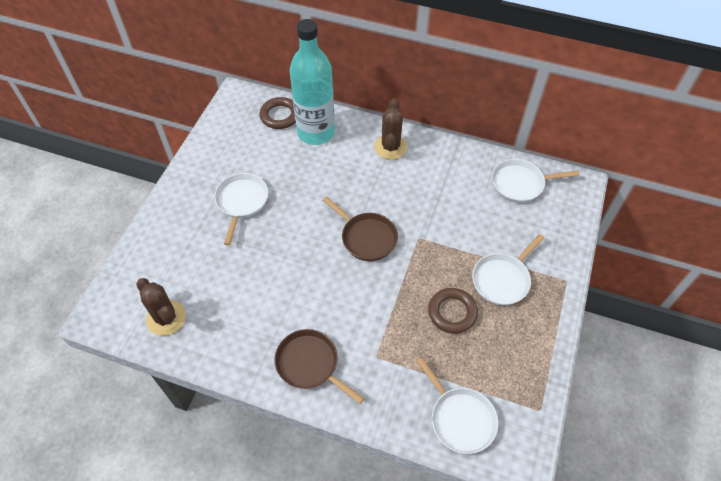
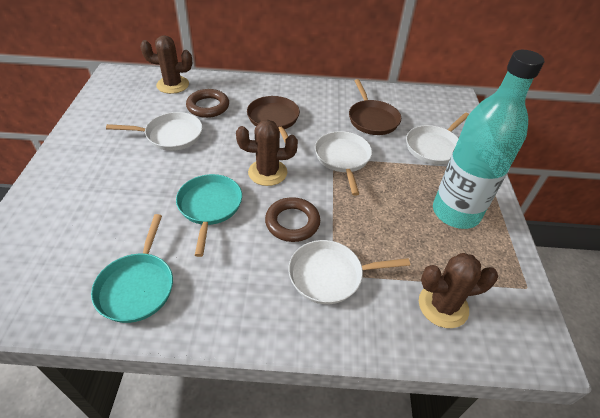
brown cactus: 2 -> 3
turquoise pan: 0 -> 2

